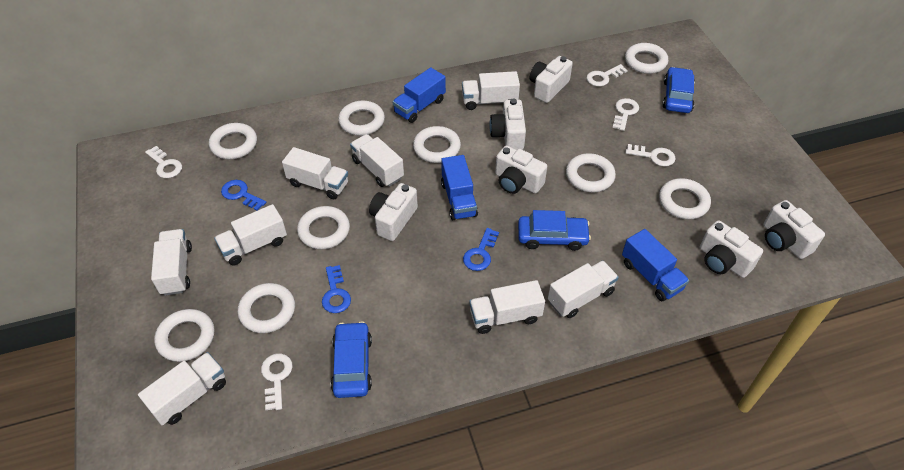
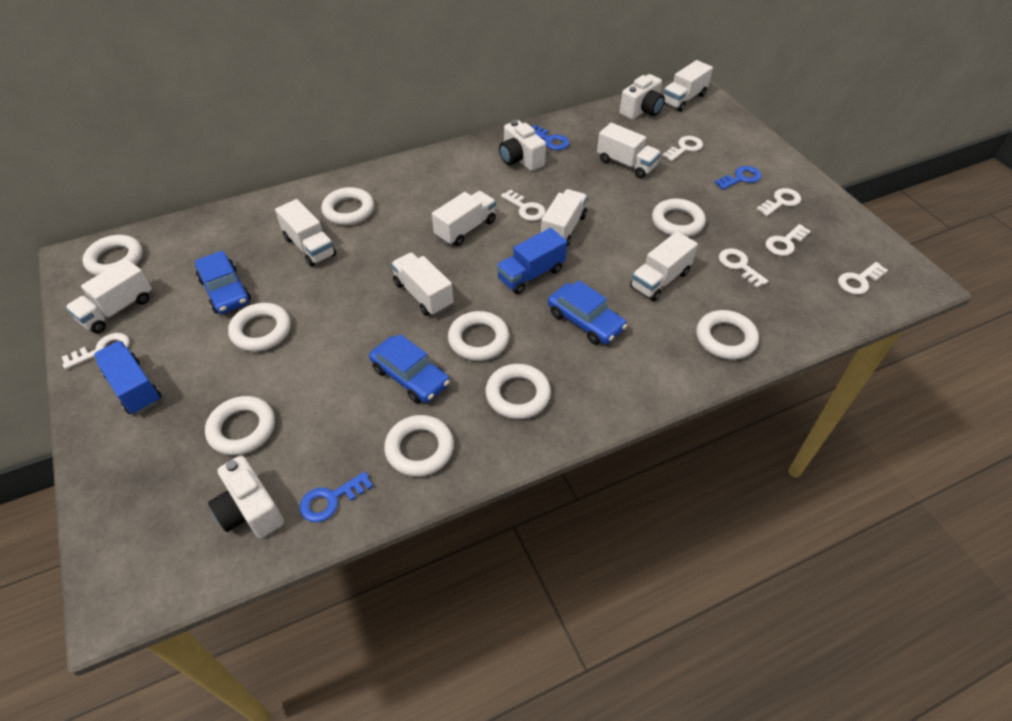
blue truck: 3 -> 2
white camera: 6 -> 3
white key: 5 -> 7

